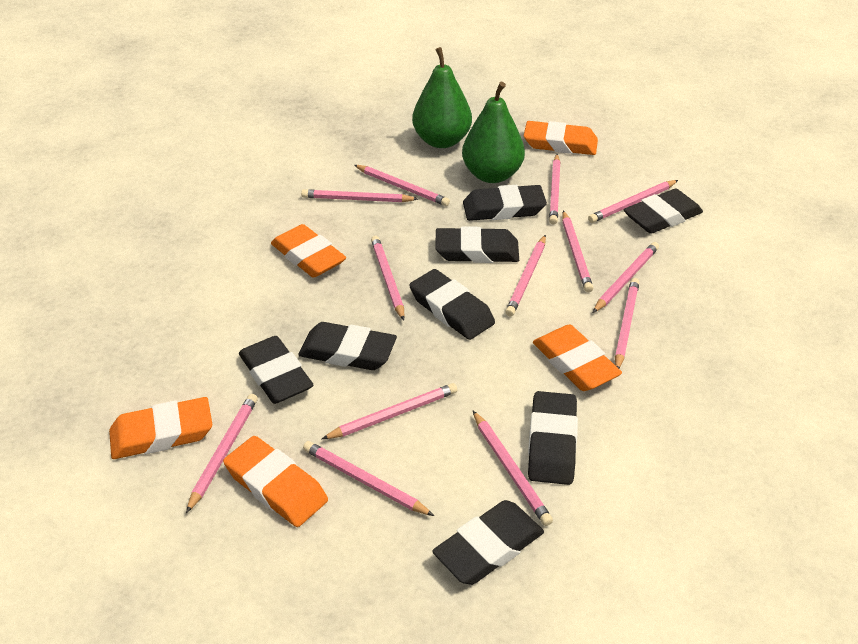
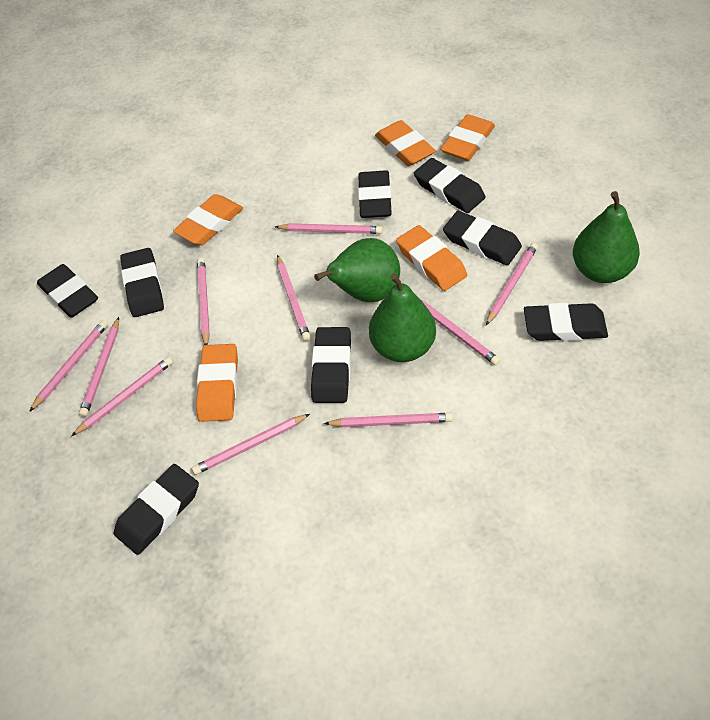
green pear: 2 -> 3
pink pencil: 13 -> 10

